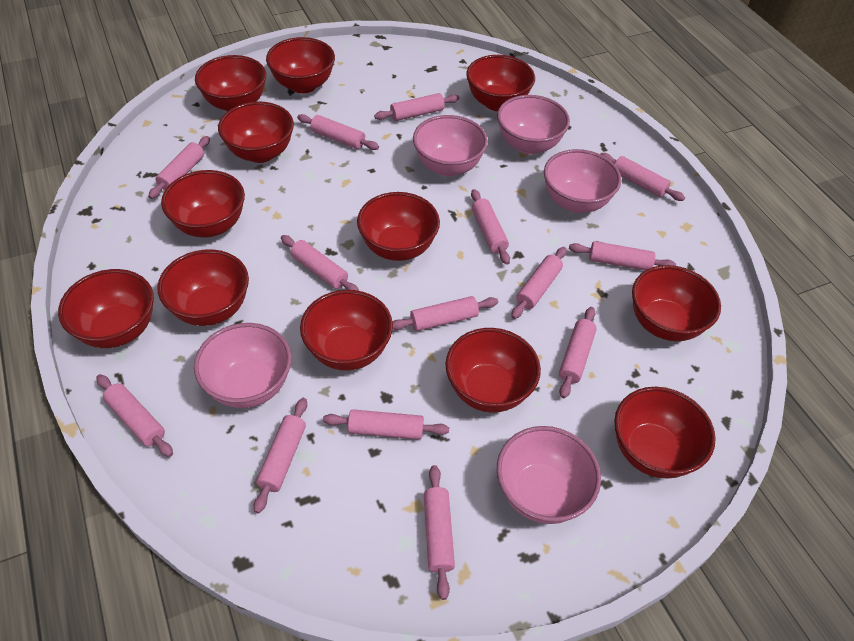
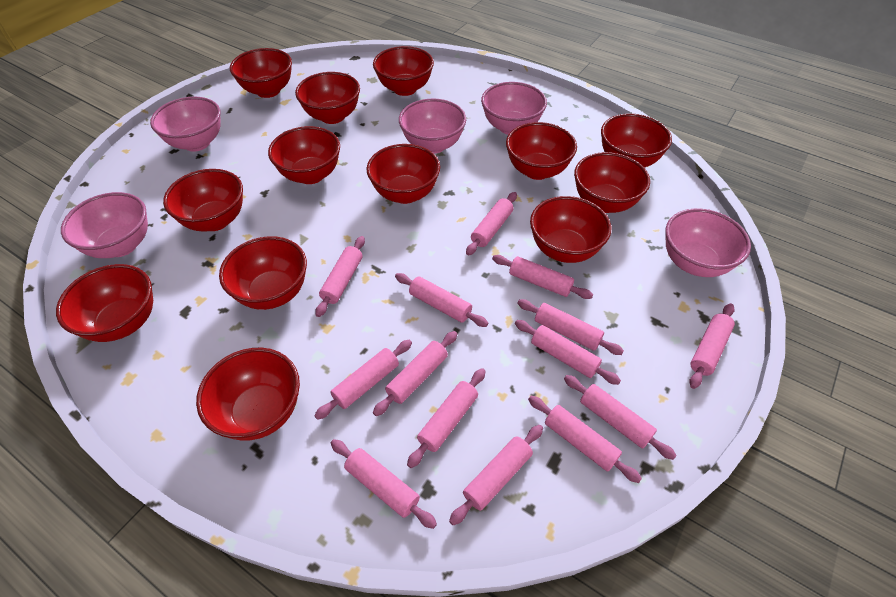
red bowl: 12 -> 13

